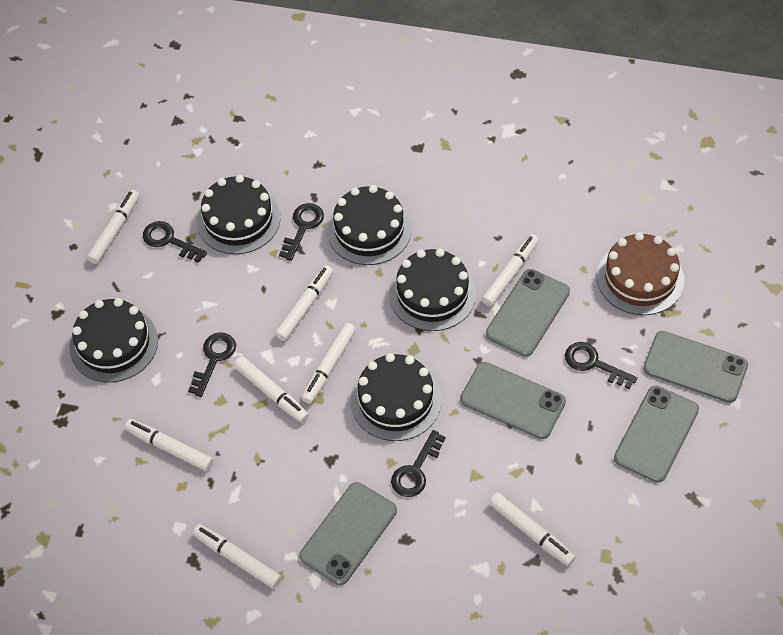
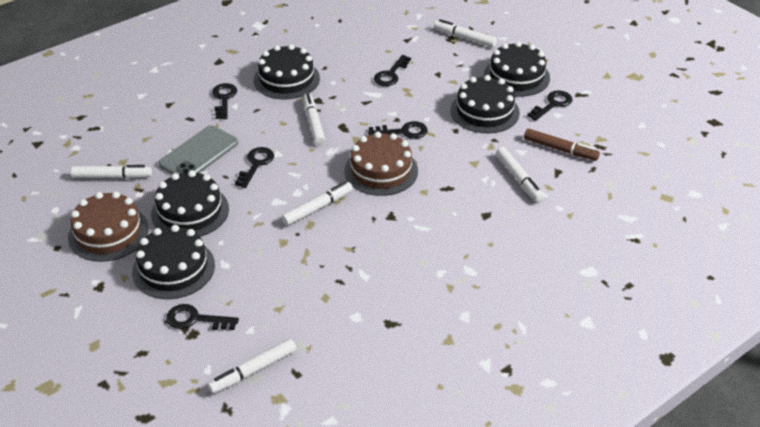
black key: 5 -> 6
brown cake: 1 -> 2
brown marker: 0 -> 1
grey phone: 5 -> 1
white marker: 8 -> 6

